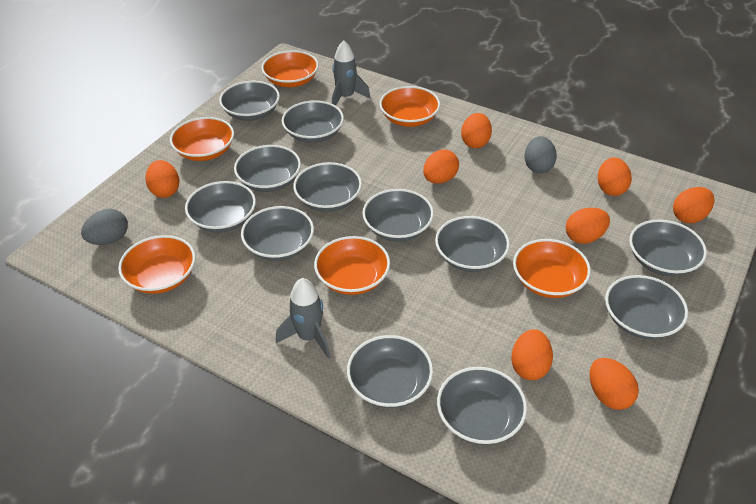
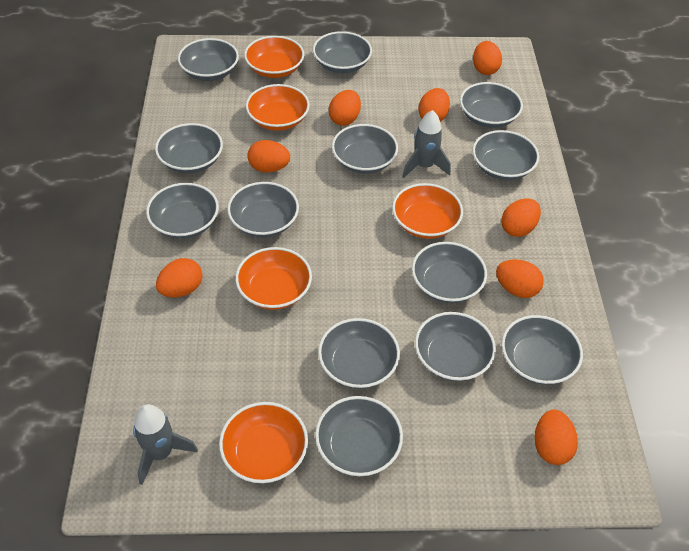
grey bowl: 12 -> 13
grey egg: 2 -> 0
orange bowl: 6 -> 5

